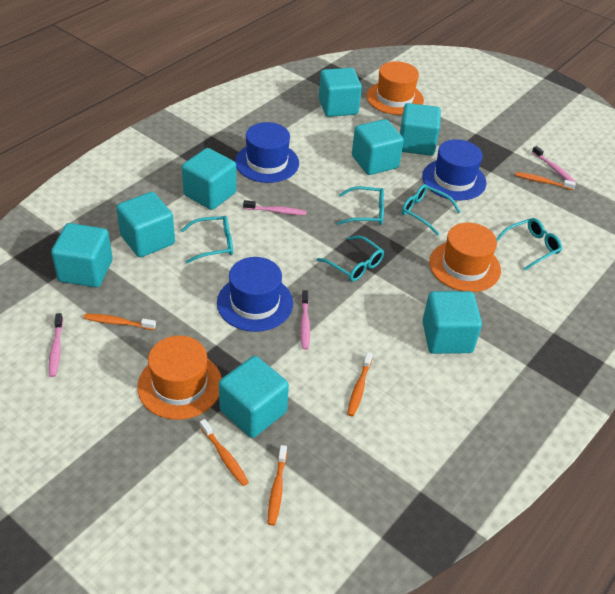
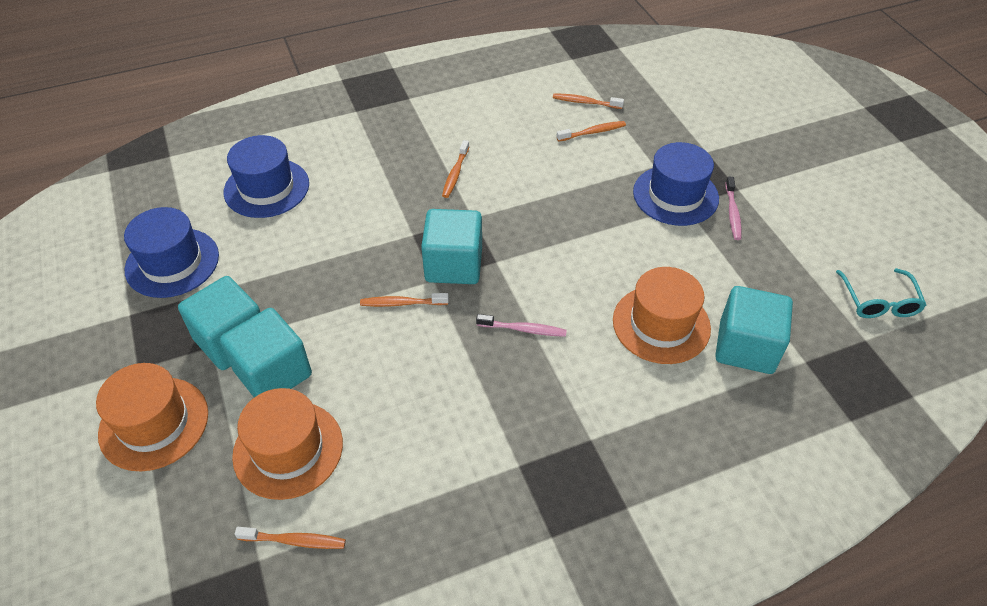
pink toothbrush: 4 -> 2
turquoise cube: 8 -> 4
turquoise glasses: 5 -> 1

